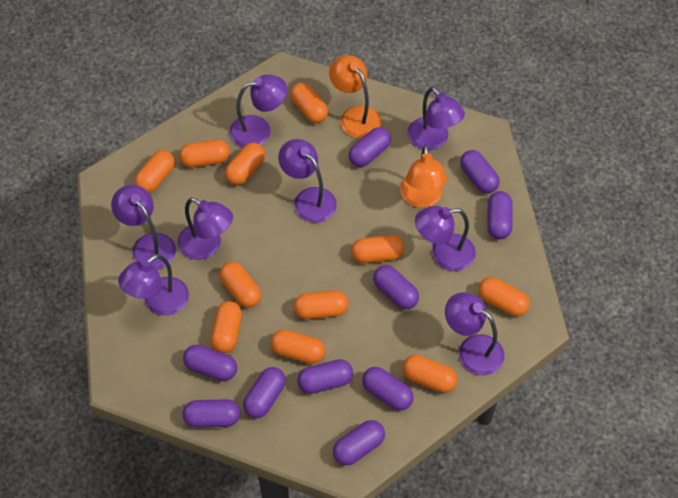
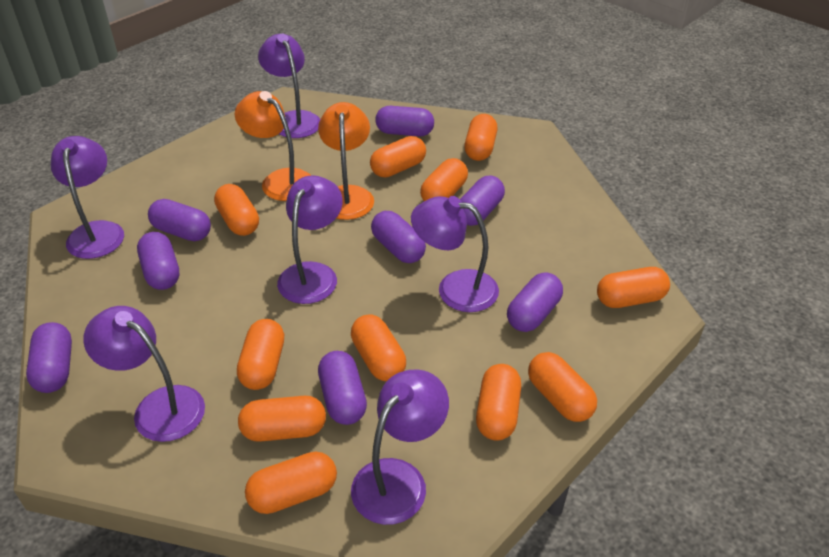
purple capsule: 10 -> 8
purple lamp: 8 -> 6

